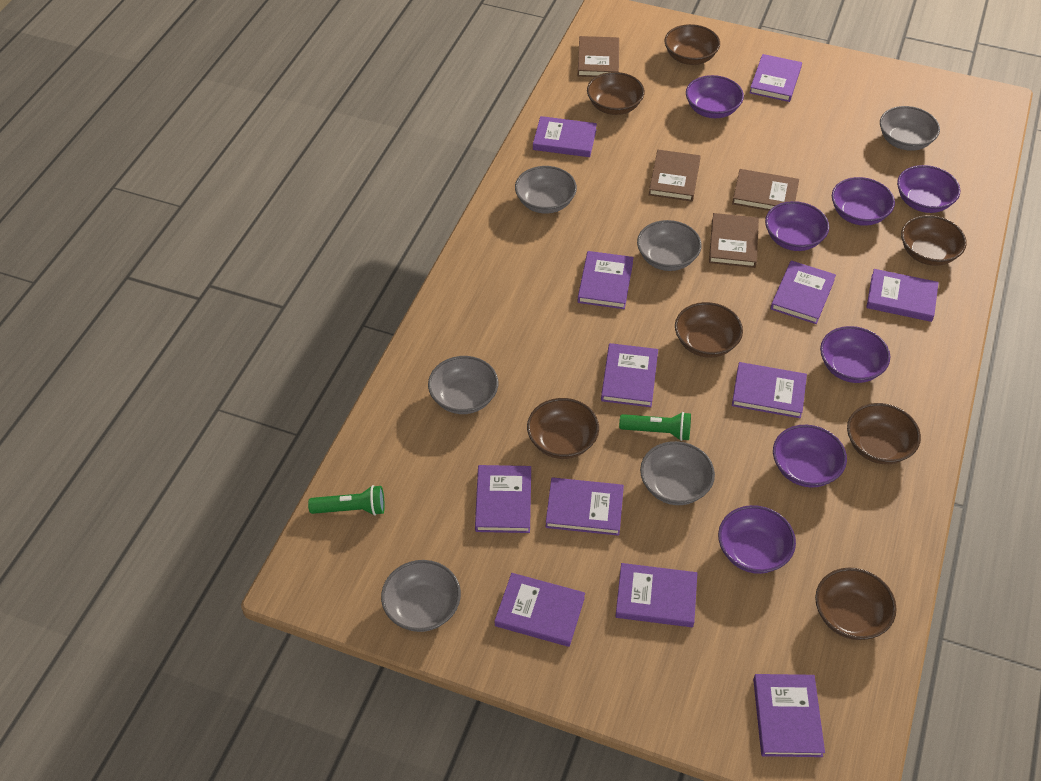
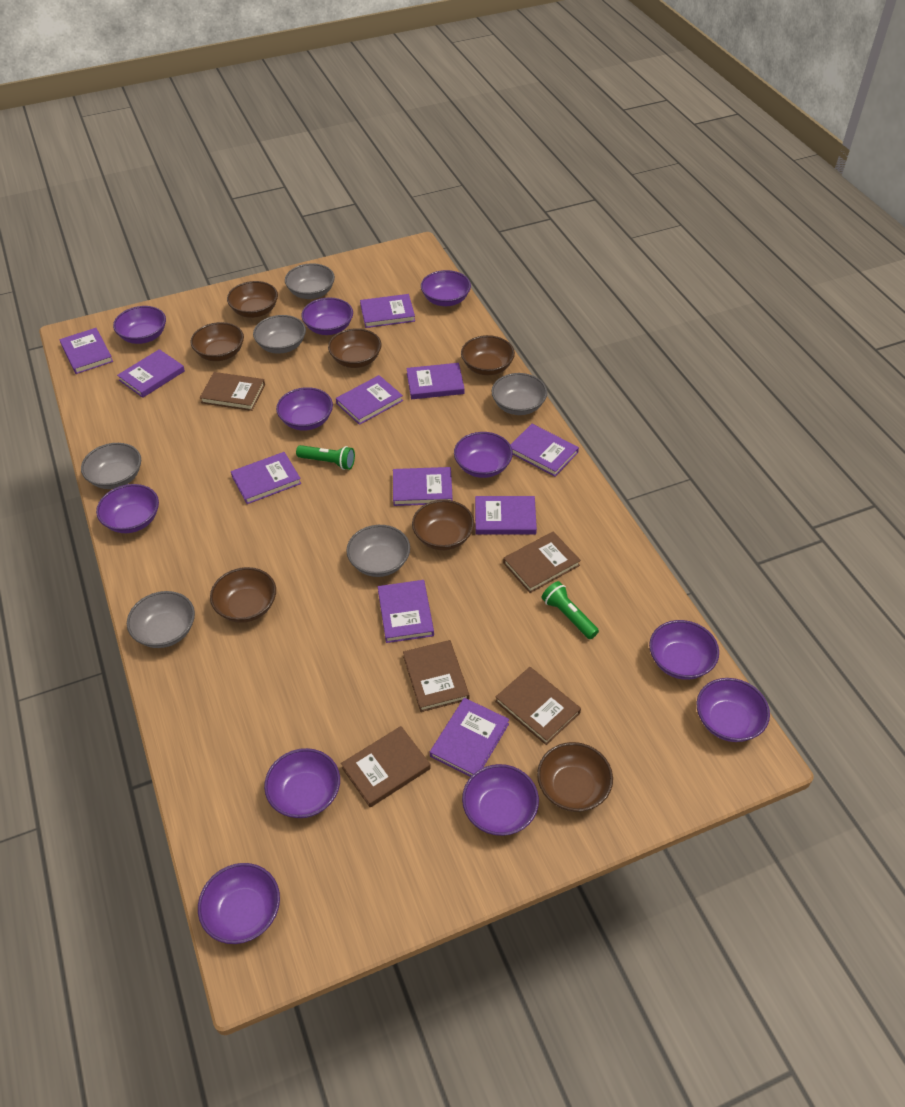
brown book: 4 -> 5
purple book: 12 -> 11
purple bowl: 7 -> 11

